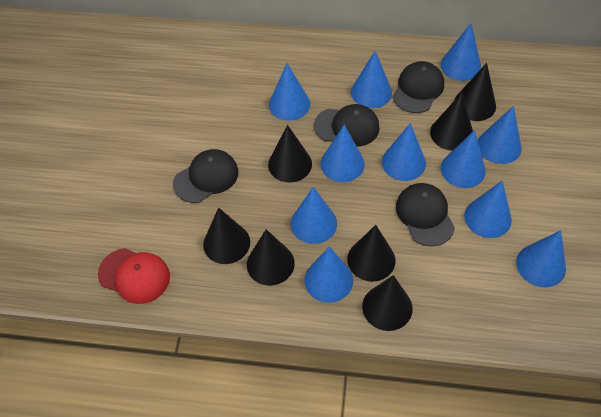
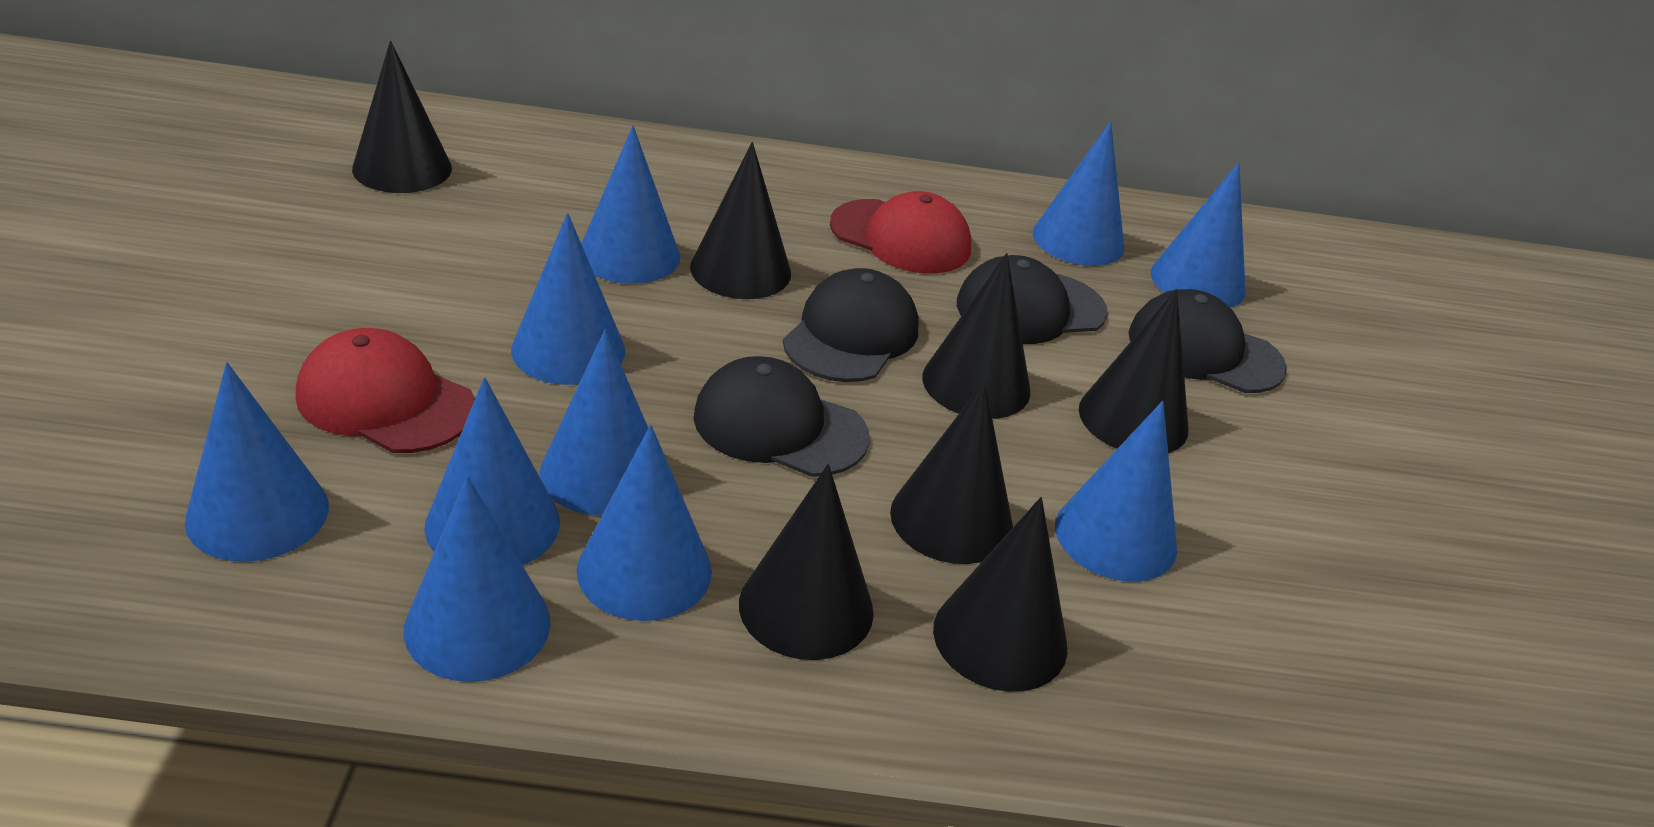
blue cone: 11 -> 10
red cap: 1 -> 2

